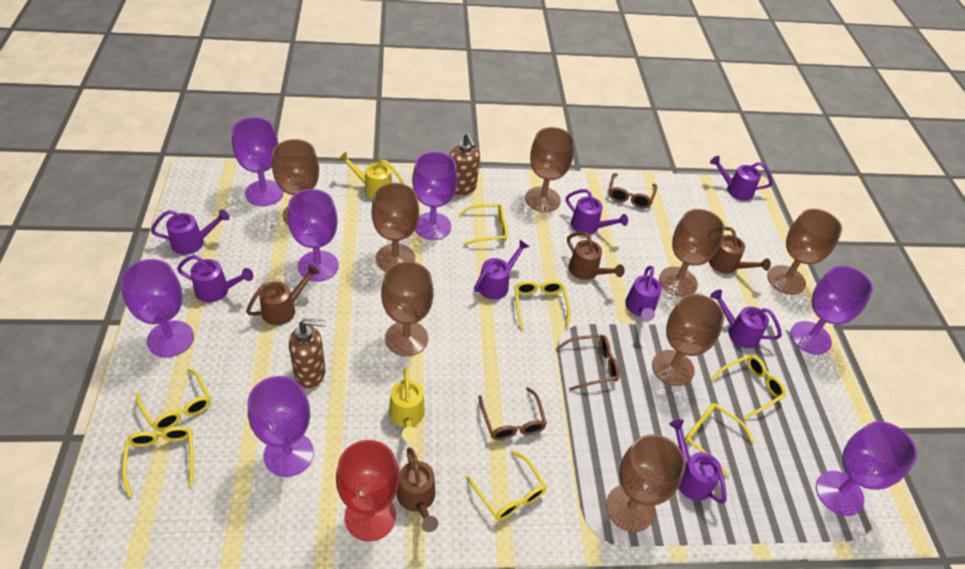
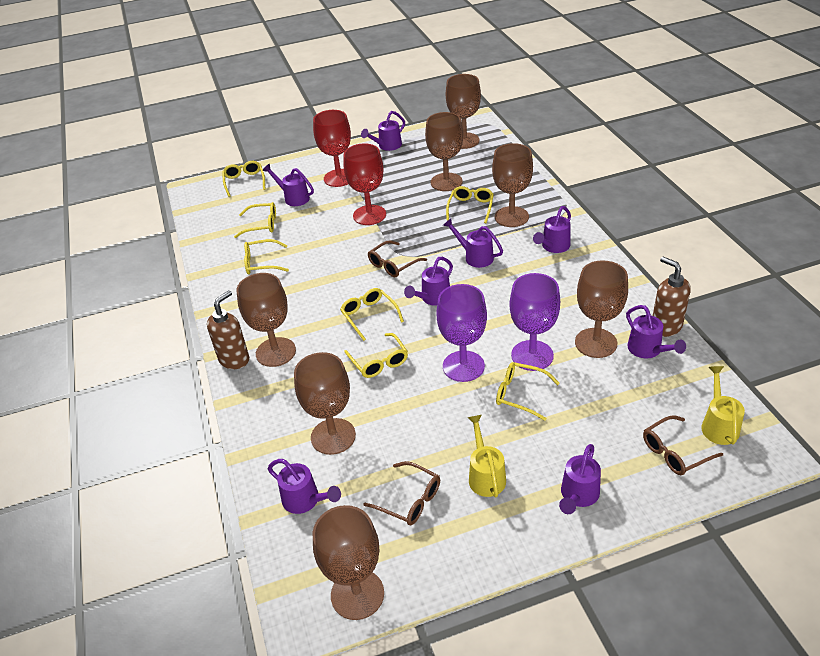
brown goblet: 8 -> 7
brown watering can: 4 -> 0
purple goblet: 7 -> 2
red goblet: 1 -> 2

